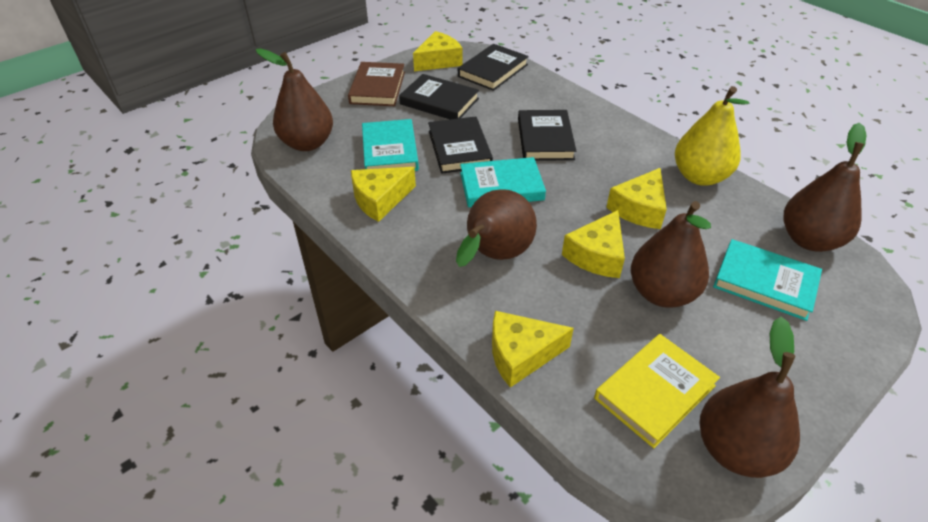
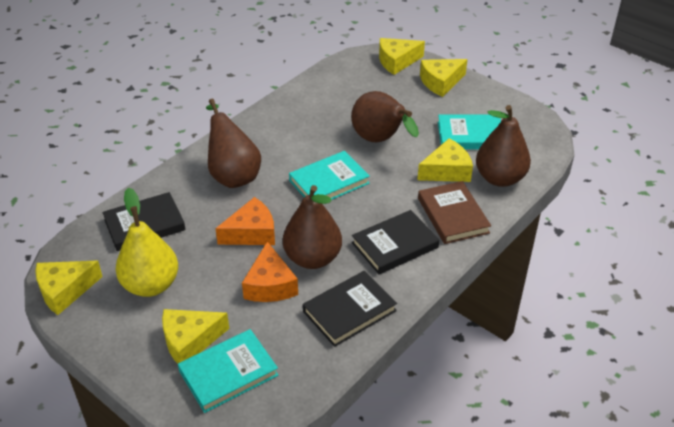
black book: 4 -> 3
brown pear: 5 -> 4
orange cheese: 0 -> 2
yellow book: 1 -> 0

